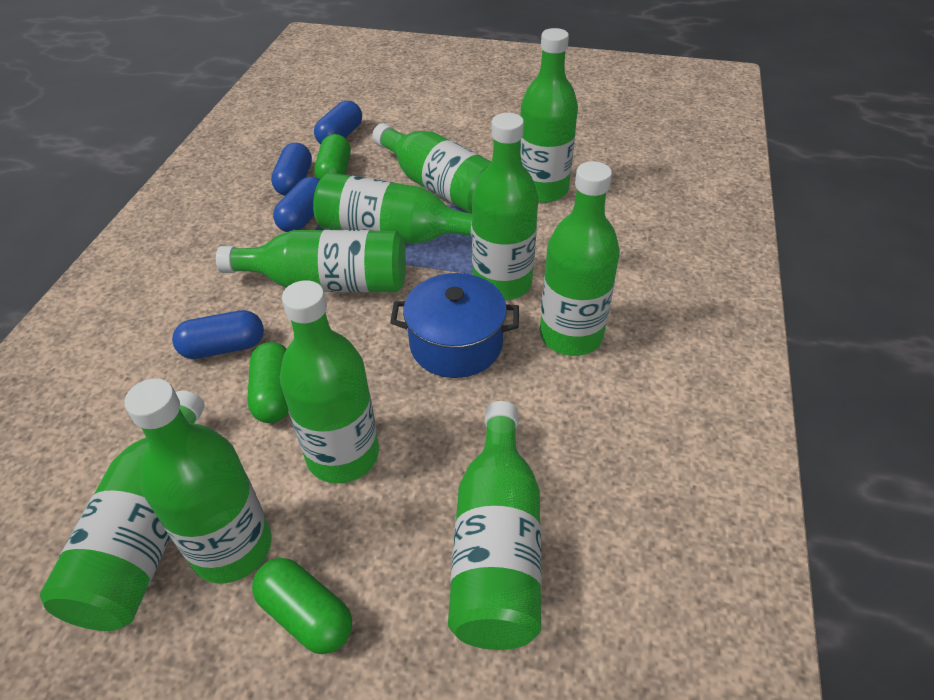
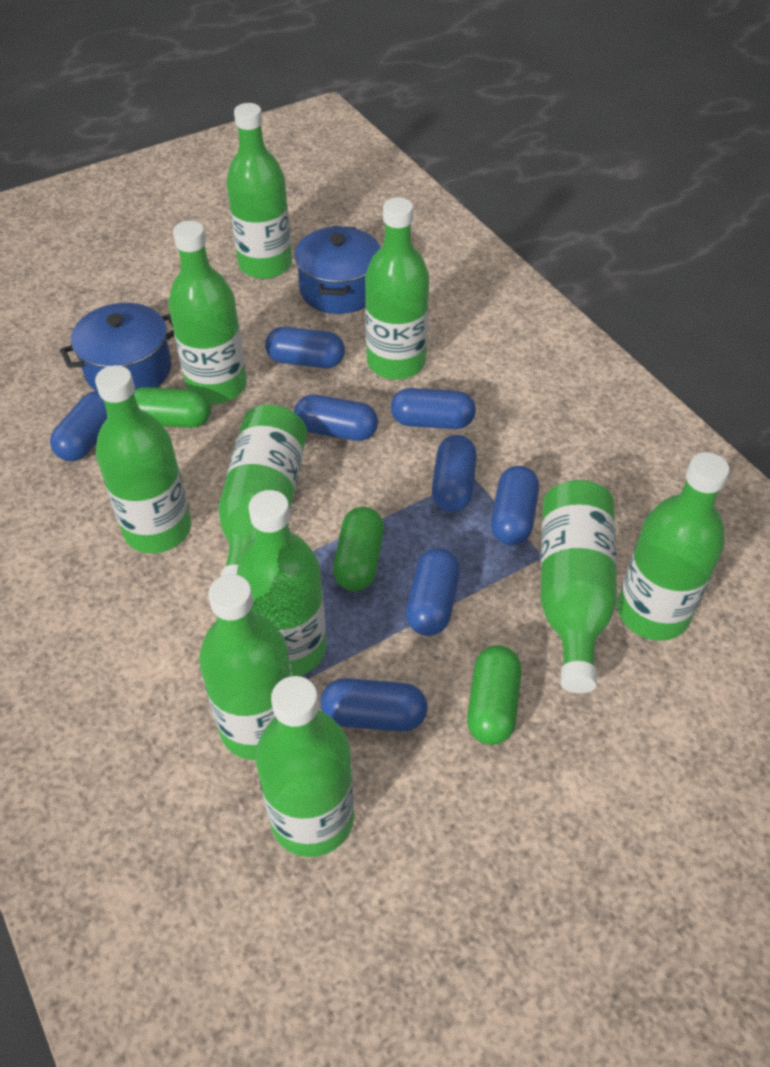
blue capsule: 4 -> 8
blue pot: 1 -> 2

